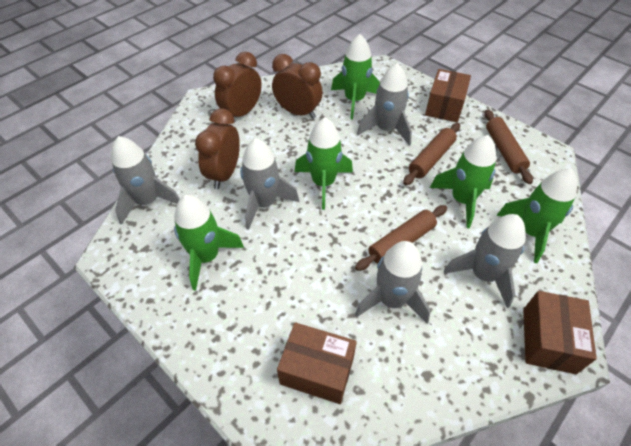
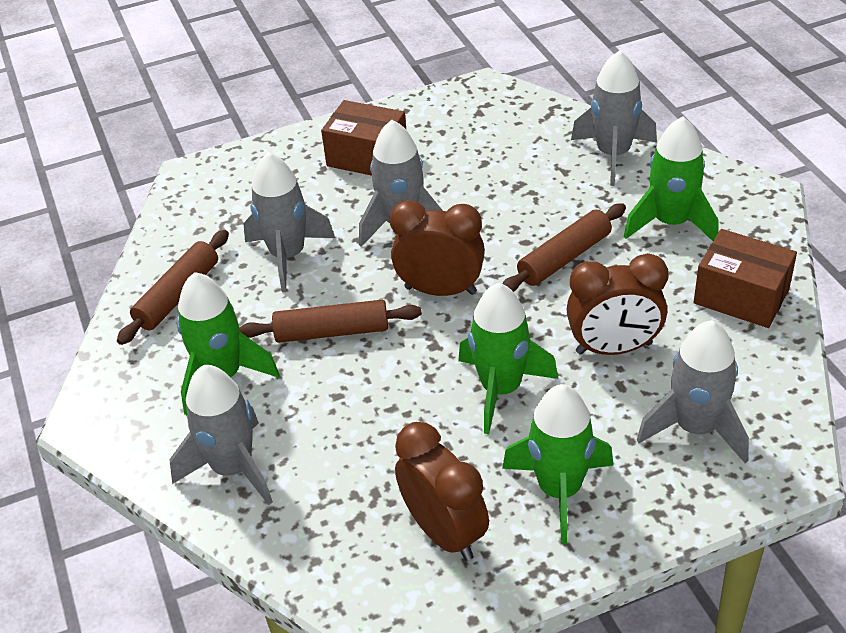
brown box: 3 -> 2
green rocket: 5 -> 4

